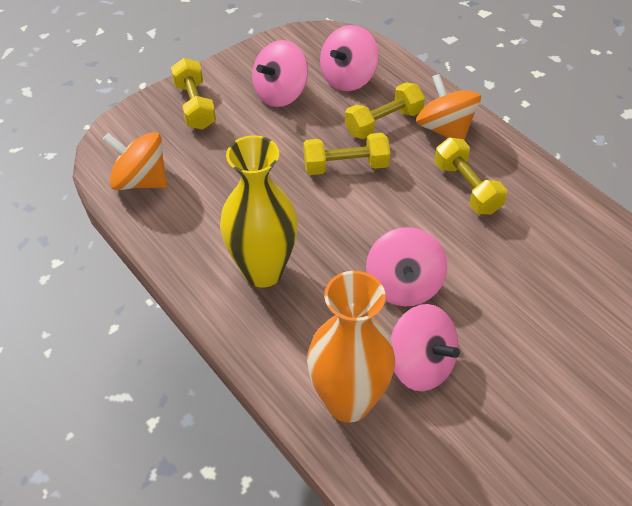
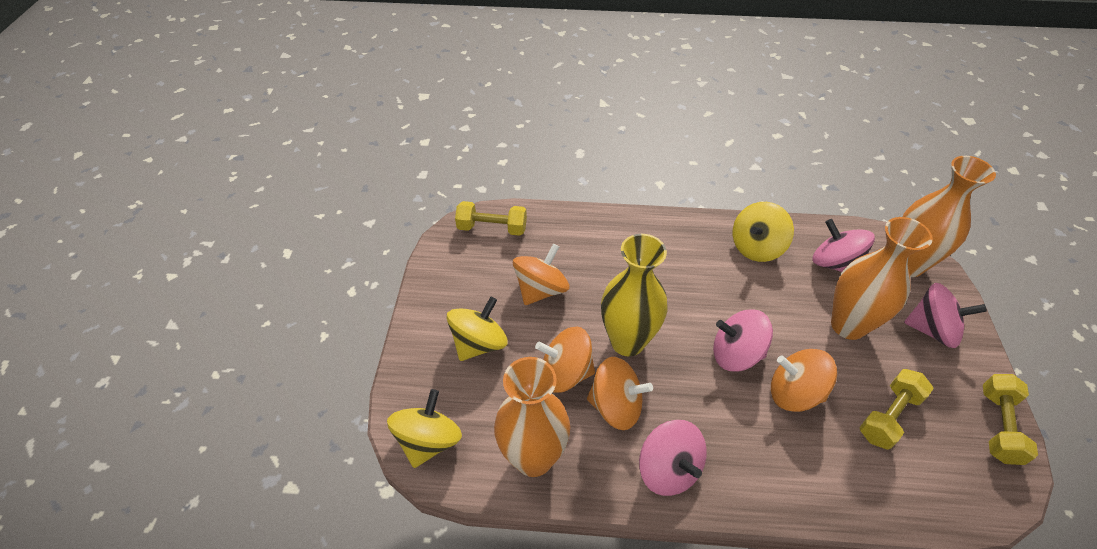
orange spinning top: 2 -> 4
orange vase: 1 -> 3
yellow dumbbell: 4 -> 3
yellow spinning top: 0 -> 3

